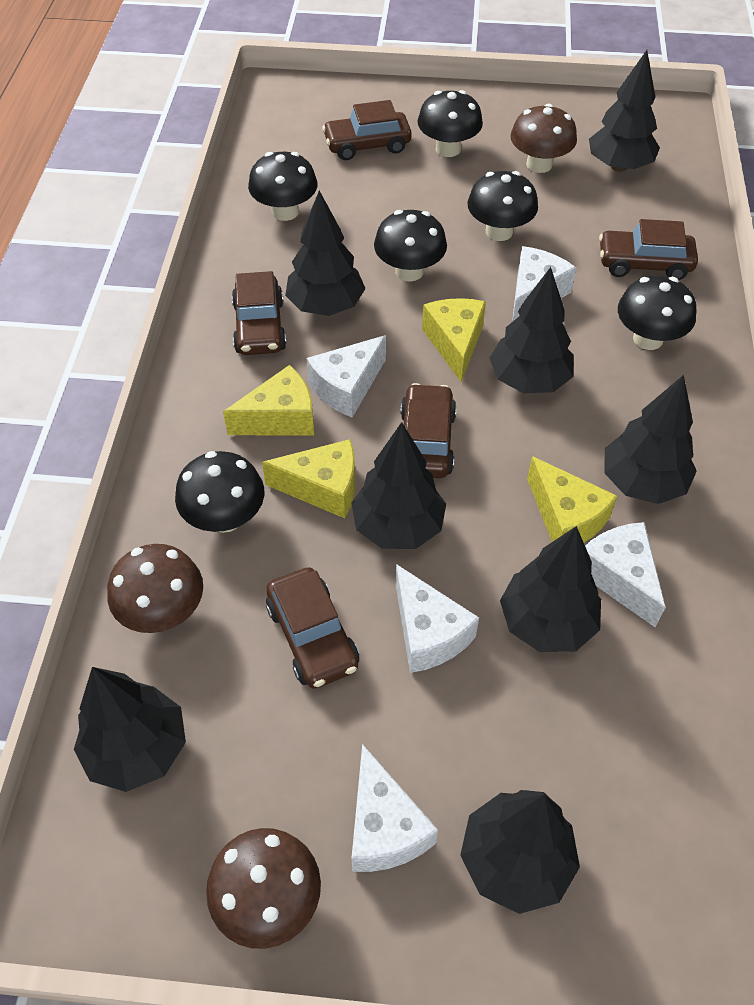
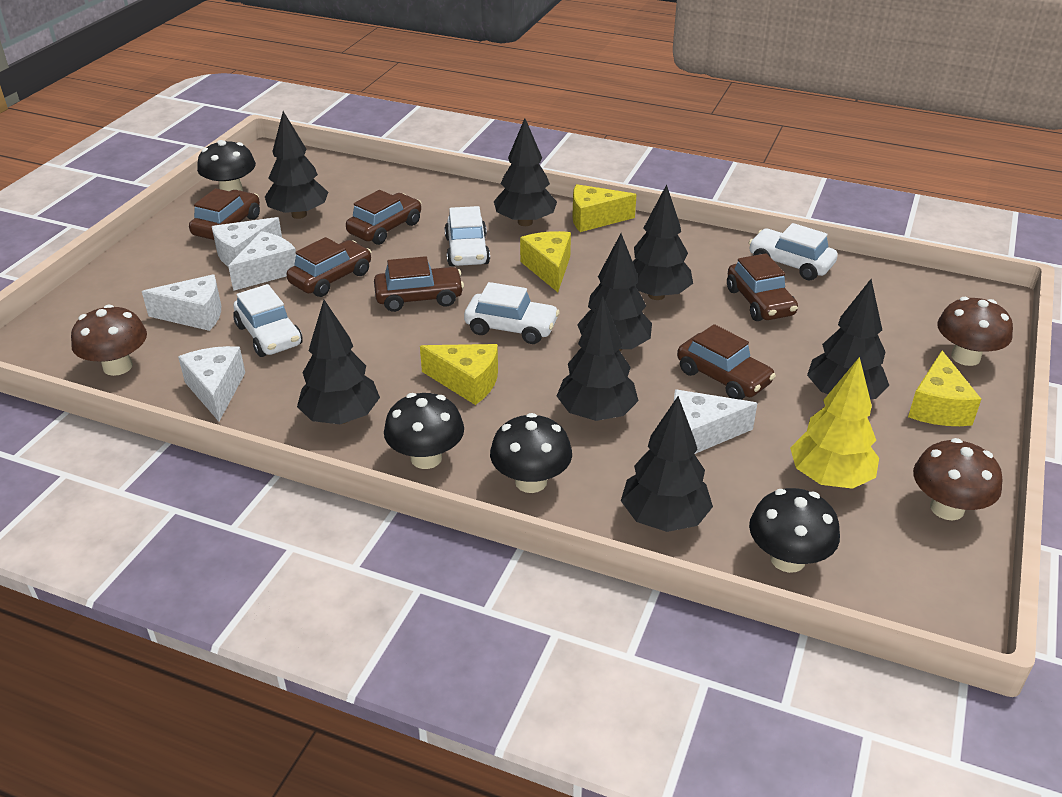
black mushroom: 6 -> 4
brown car: 5 -> 6
white car: 0 -> 4
yellow tree: 0 -> 1

